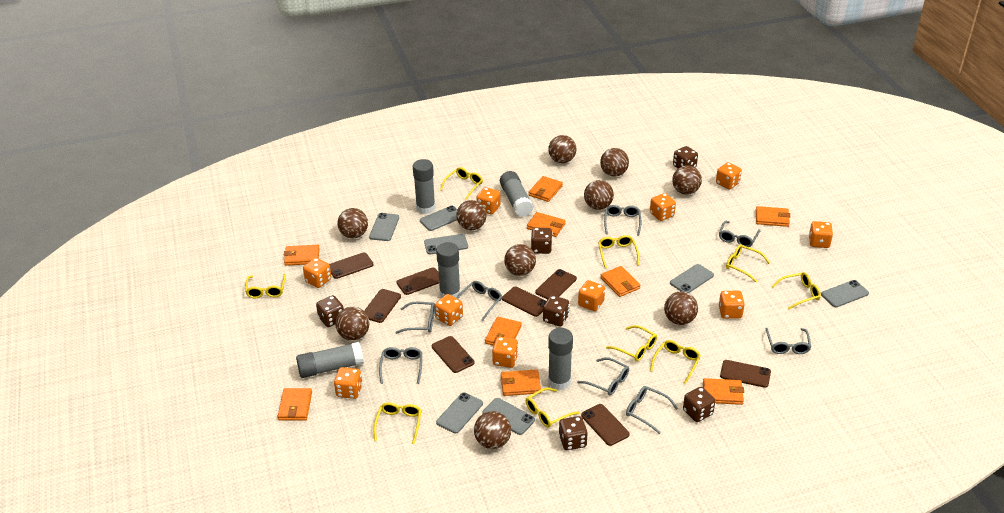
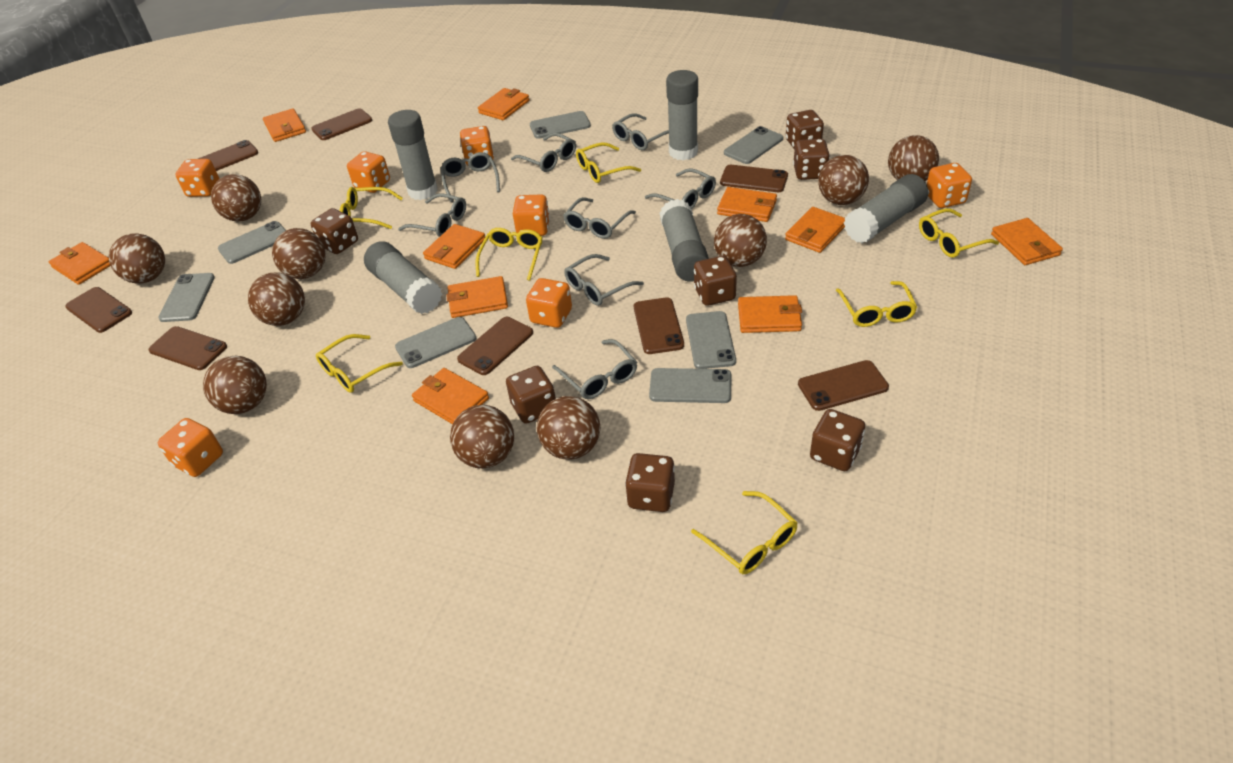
brown dice: 6 -> 7
orange dice: 10 -> 7
orange wallet: 9 -> 10
yellow glasses: 9 -> 7

